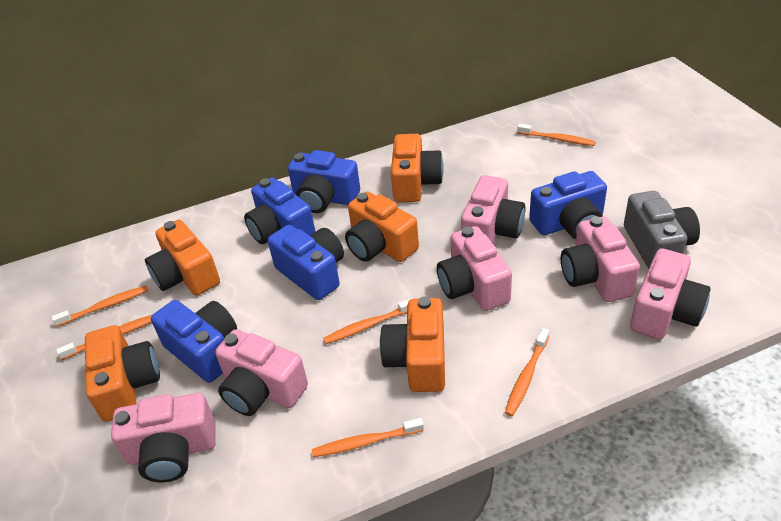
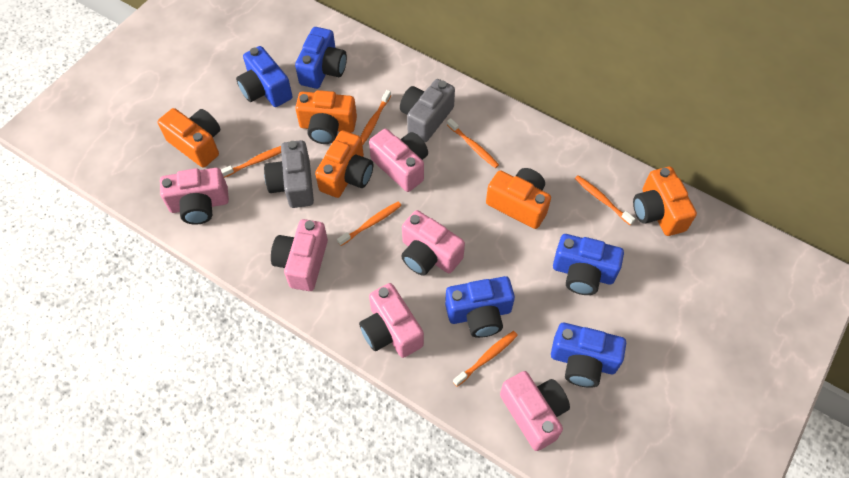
grey camera: 1 -> 2

